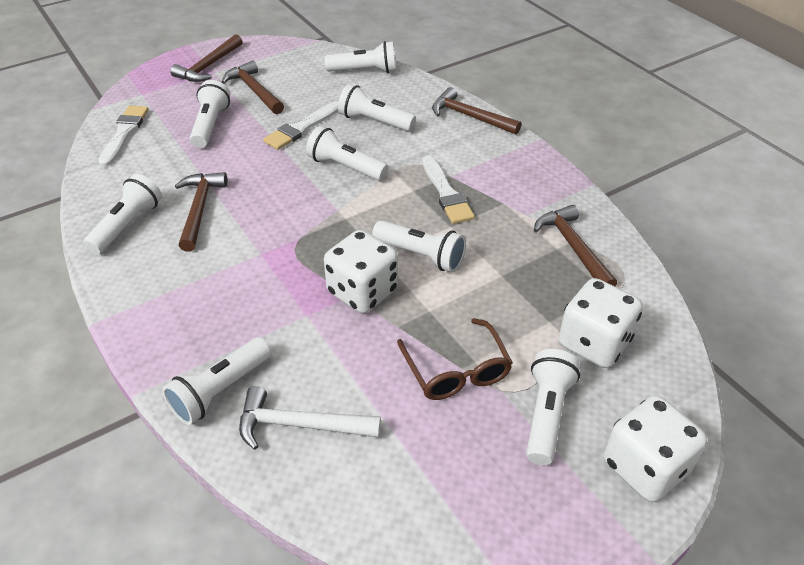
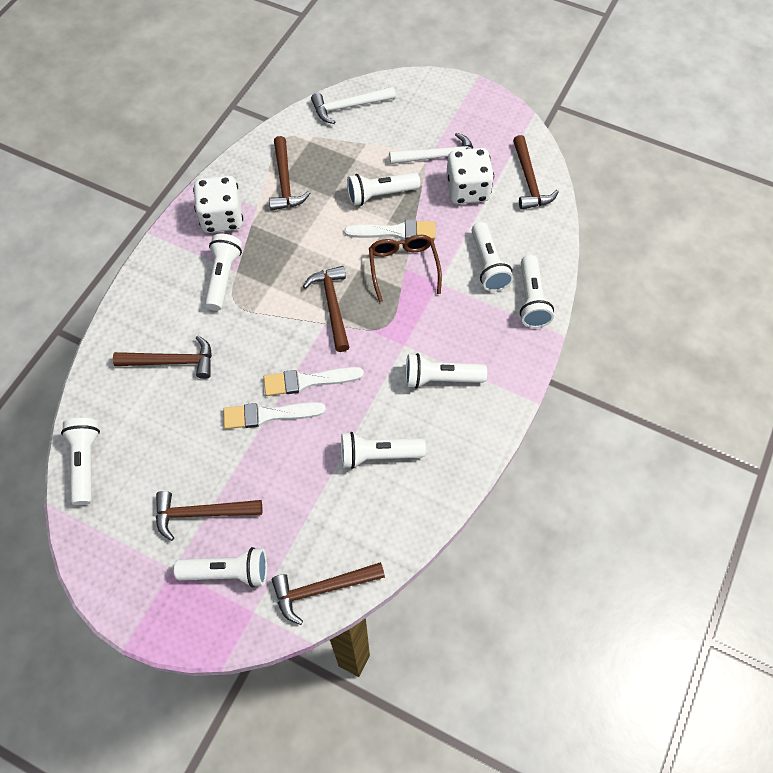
brown hammer: 5 -> 6
white dice: 3 -> 2
white hammer: 1 -> 2

